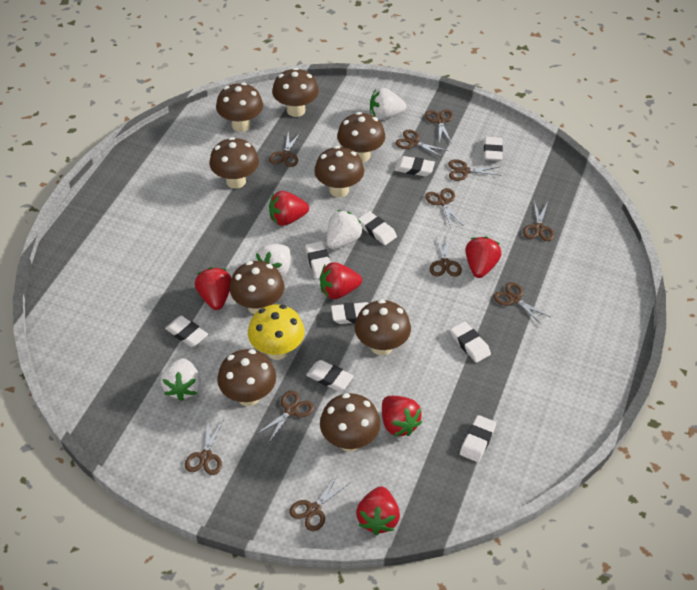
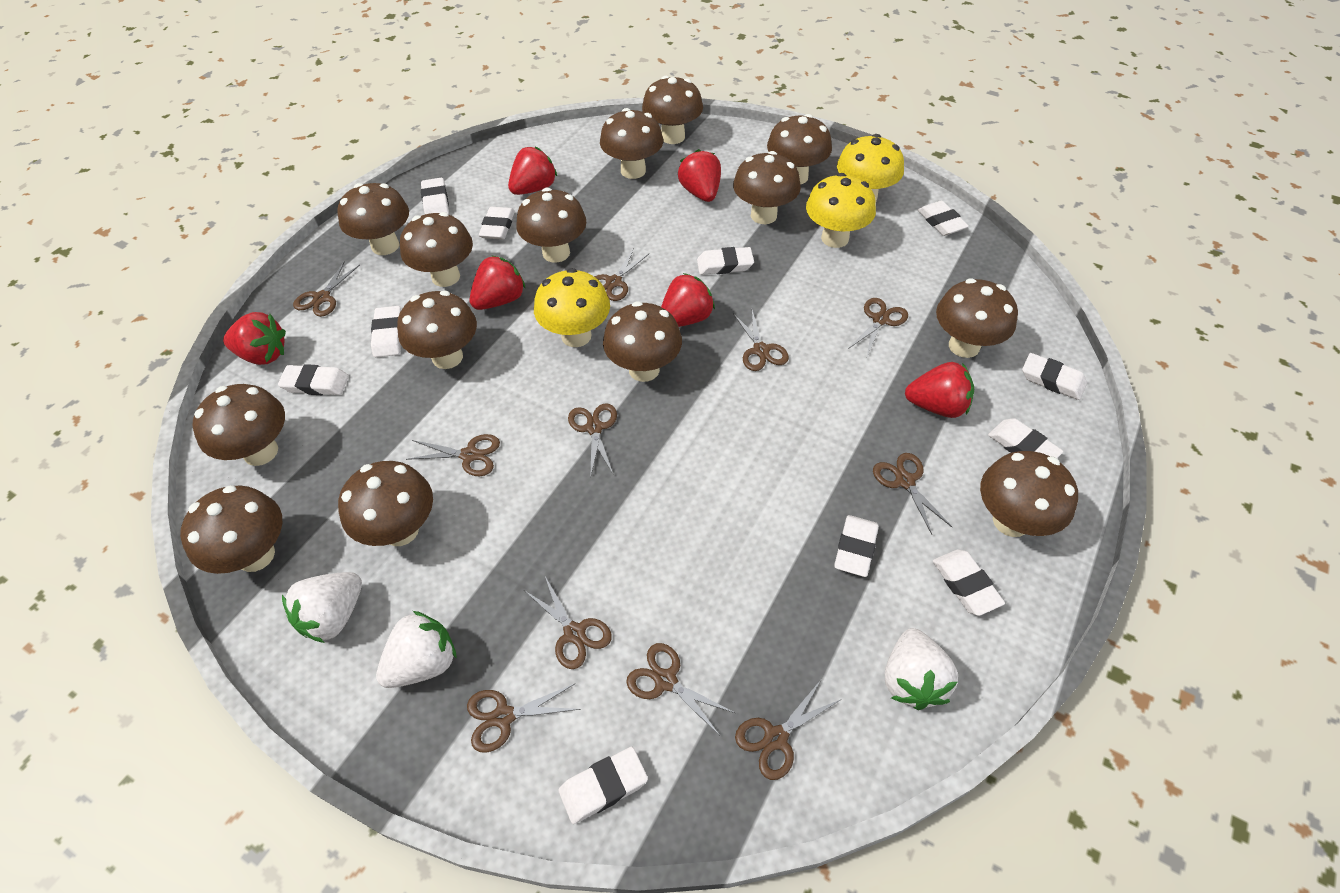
brown mushroom: 9 -> 14
white eraser: 9 -> 11
white strawberry: 4 -> 3
yellow mushroom: 1 -> 3

